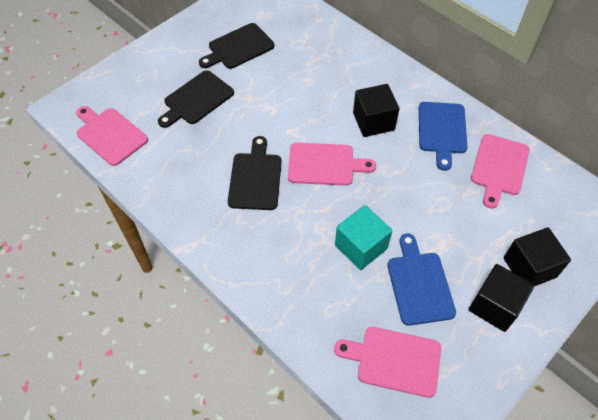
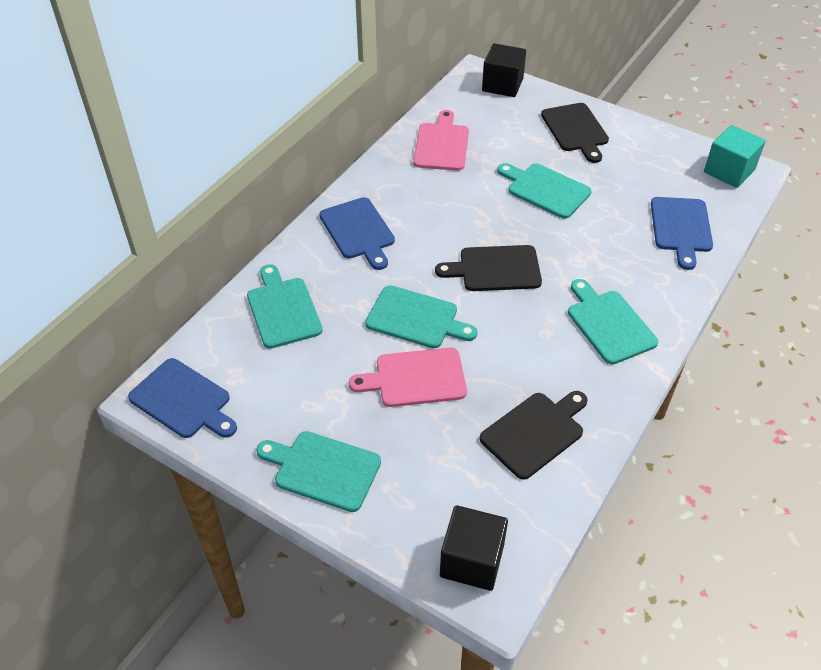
black cube: 3 -> 2
blue cutting board: 2 -> 3
pink cutting board: 4 -> 2
turquoise cutting board: 0 -> 5

